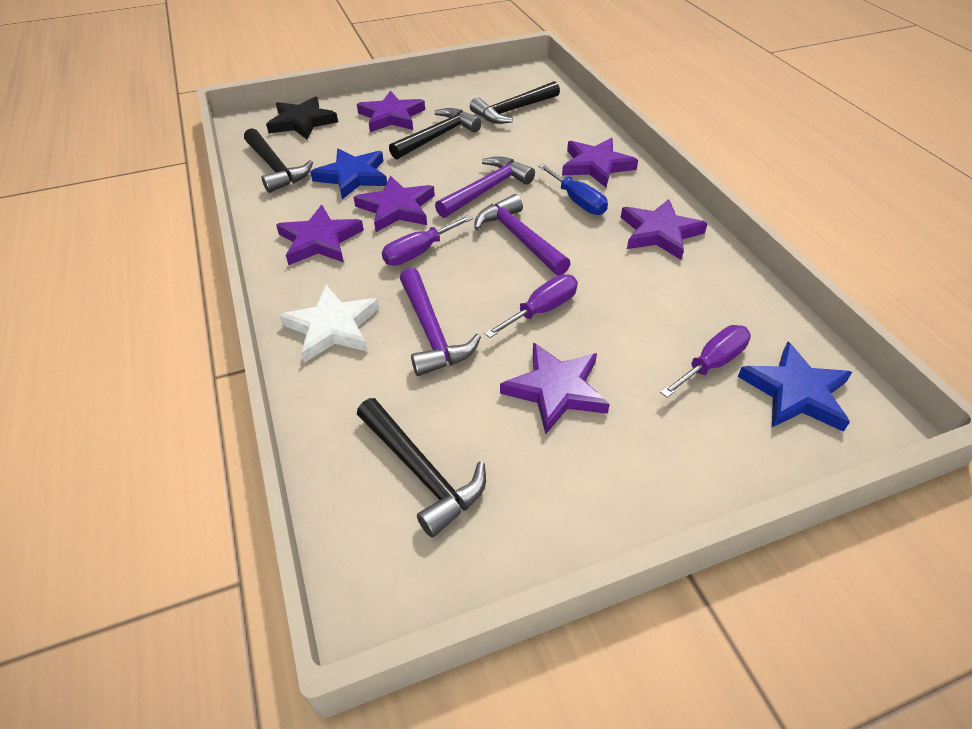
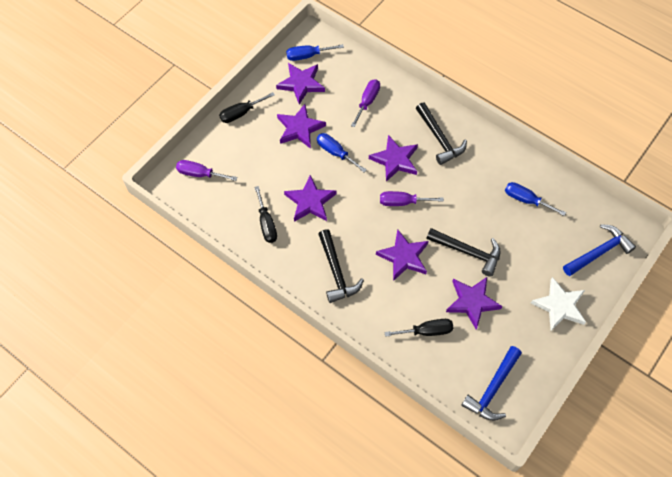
black hammer: 4 -> 3
black screwdriver: 0 -> 3
black star: 1 -> 0
blue hammer: 0 -> 2
blue screwdriver: 1 -> 3
blue star: 2 -> 0
purple hammer: 3 -> 0

